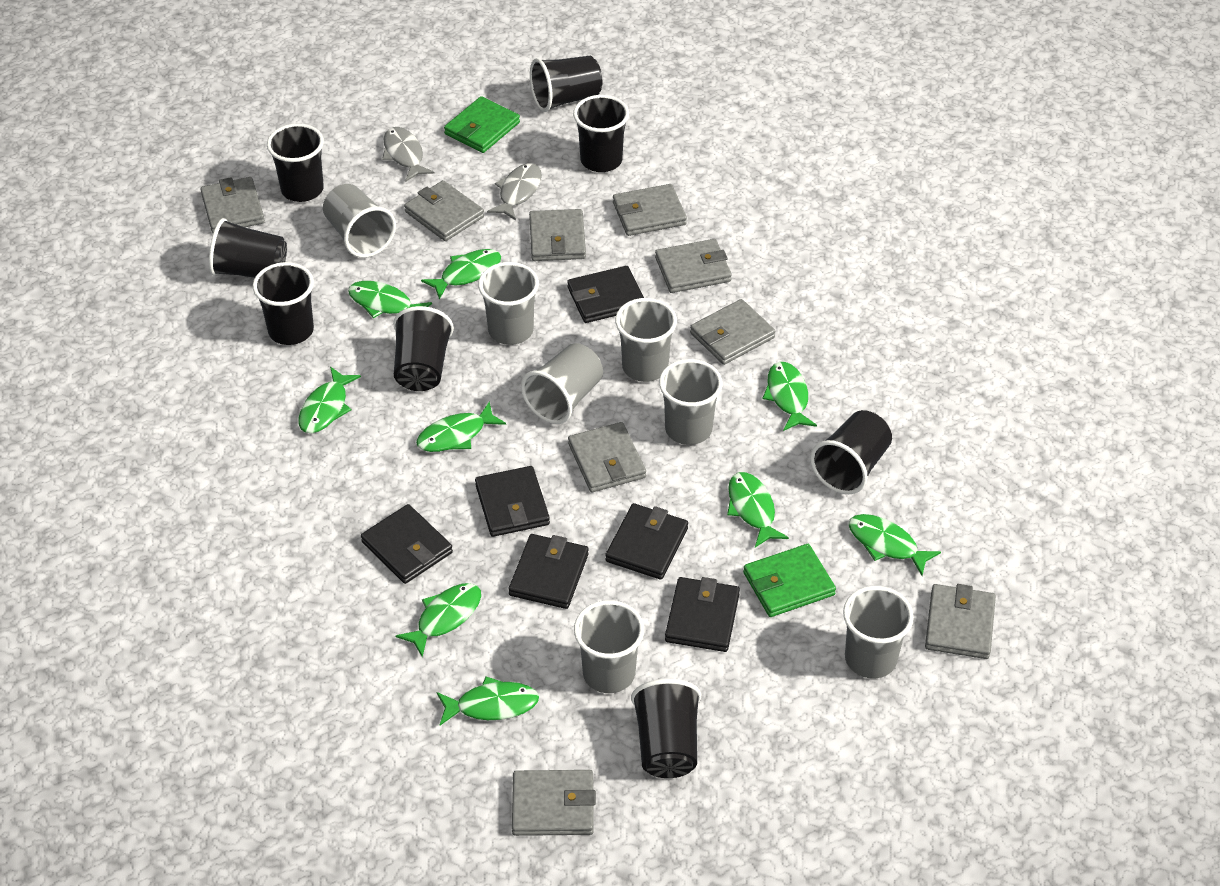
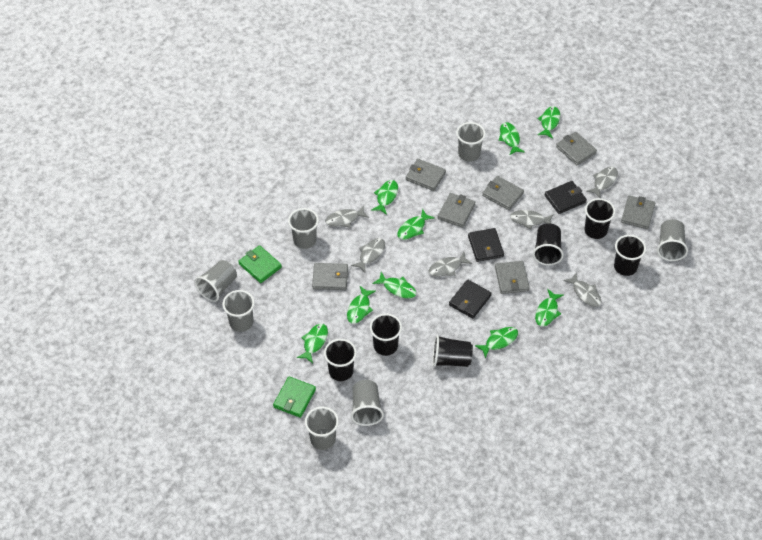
black cup: 8 -> 6
black wallet: 6 -> 3
grey fish: 2 -> 6
grey wallet: 9 -> 7

